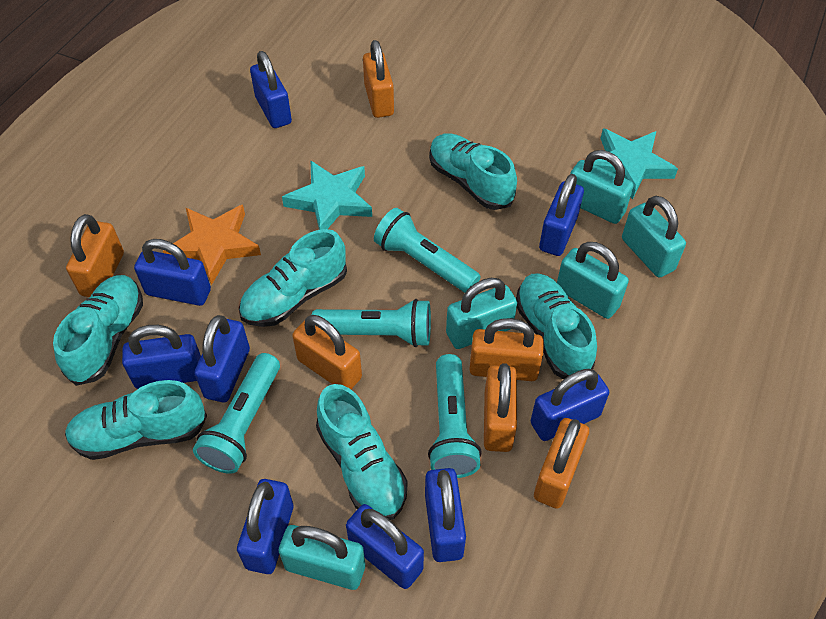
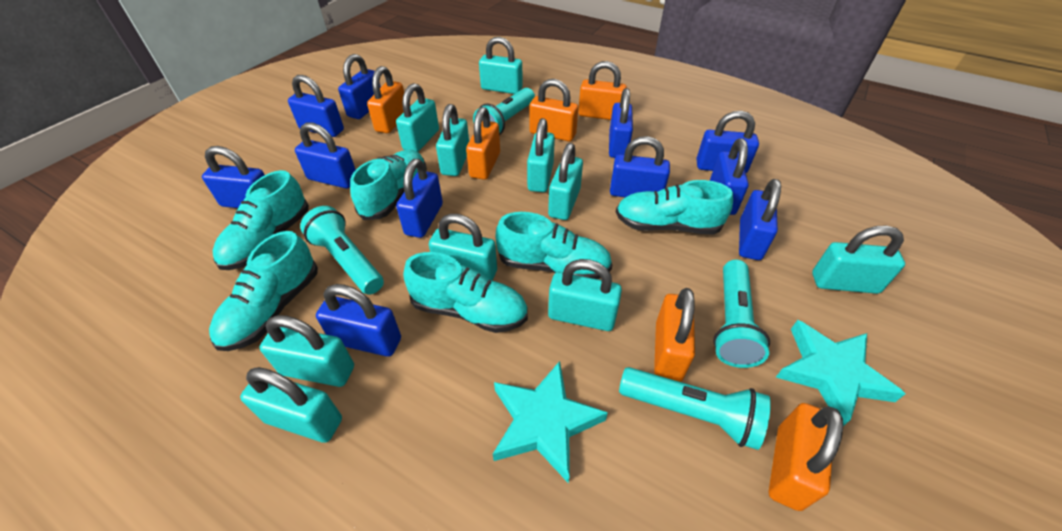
blue padlock: 9 -> 11
orange star: 1 -> 0
turquoise padlock: 5 -> 10

